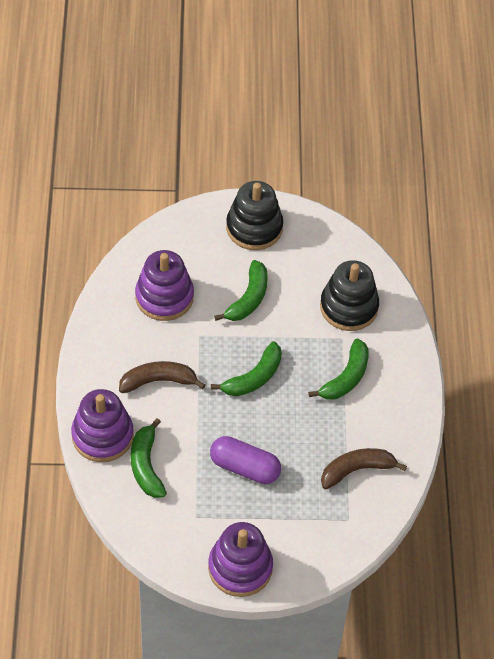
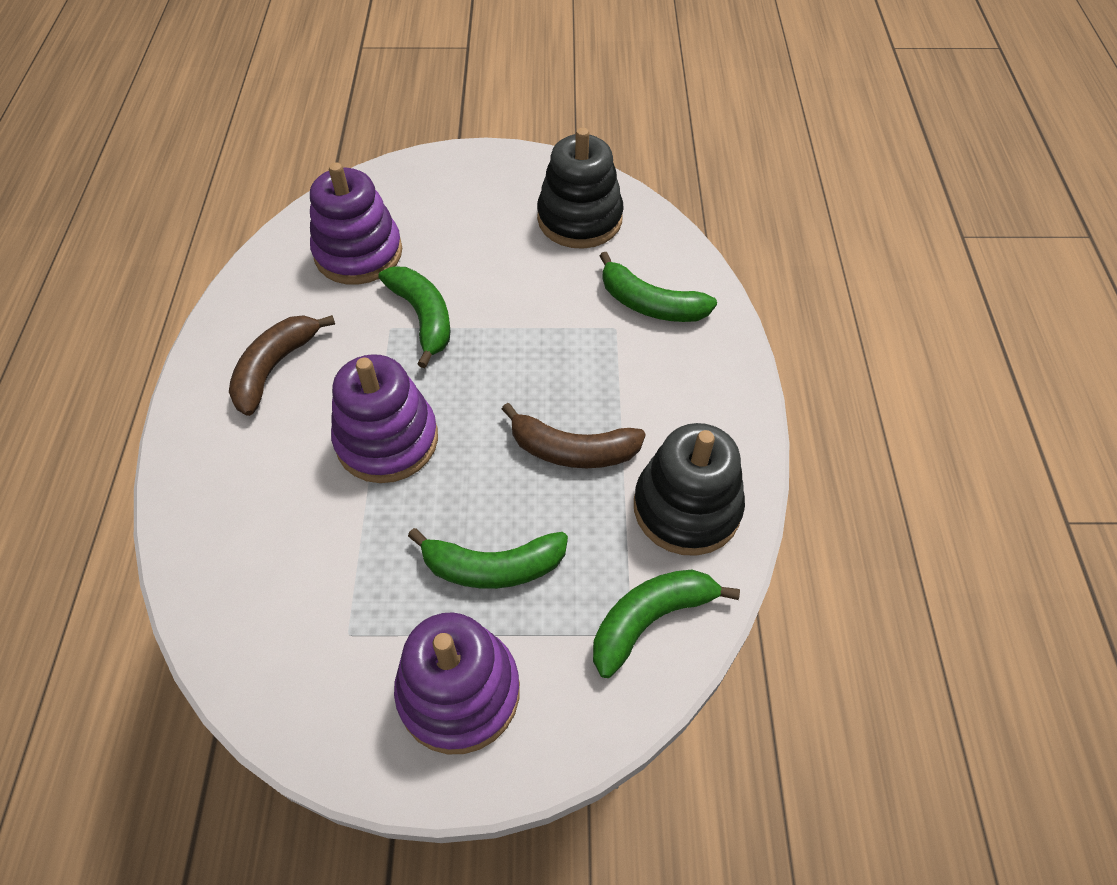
purple capsule: 1 -> 0

